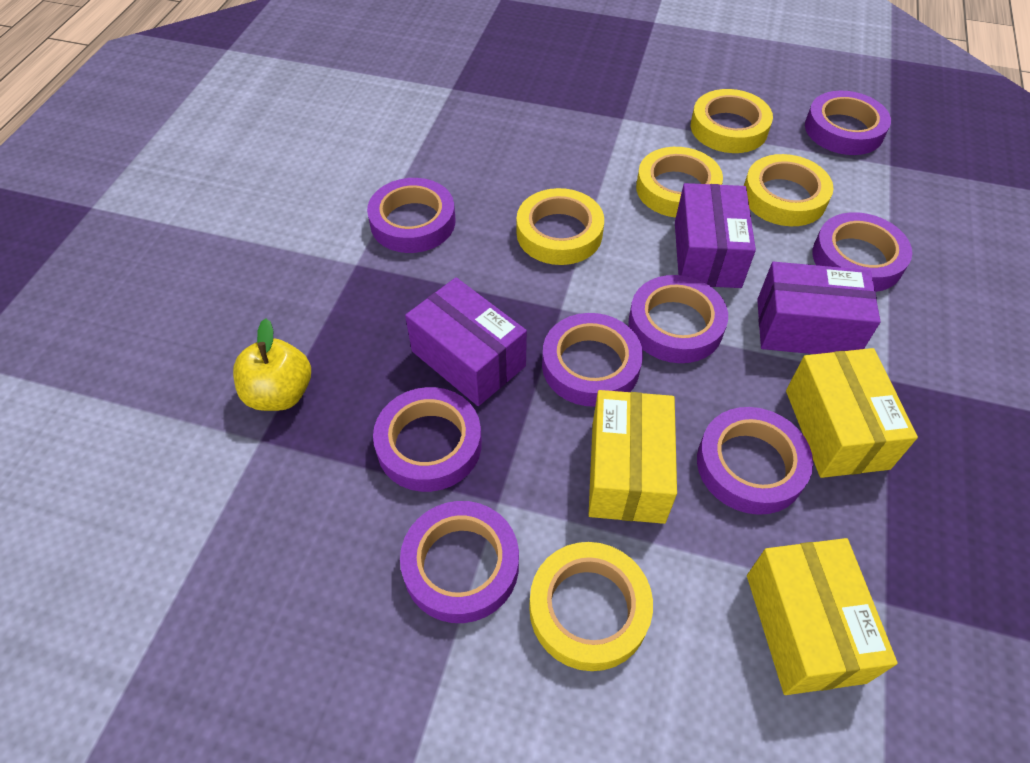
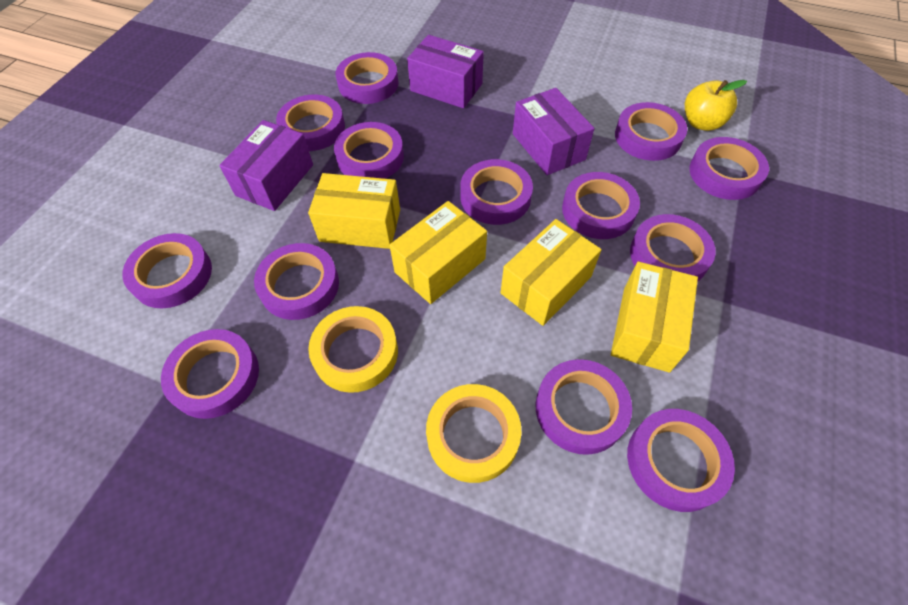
purple tape: 8 -> 13
yellow box: 3 -> 4
yellow tape: 5 -> 2

